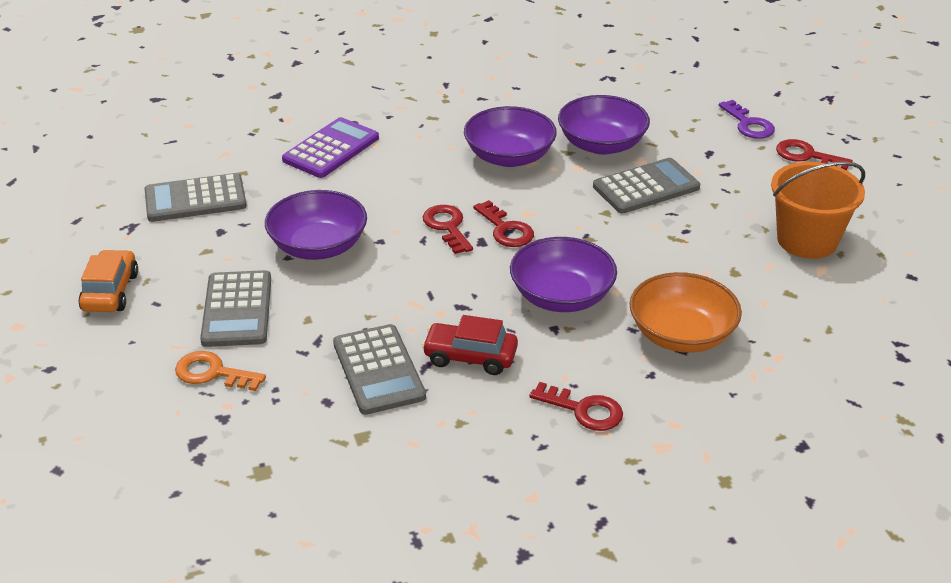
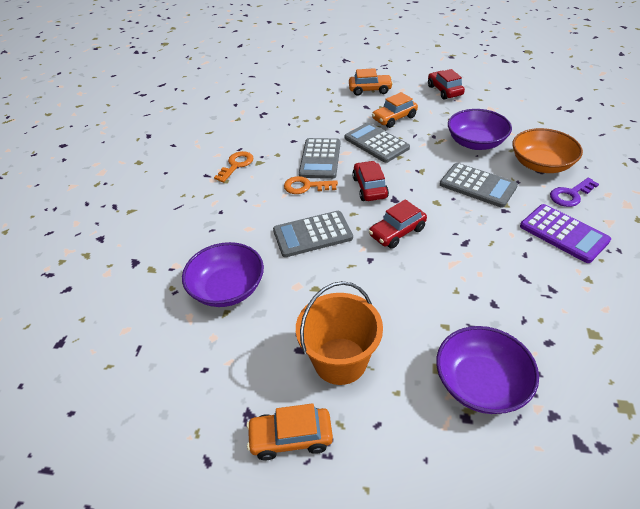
orange car: 1 -> 3
orange key: 1 -> 2
purple bowl: 4 -> 3
red car: 1 -> 3
red key: 4 -> 0

